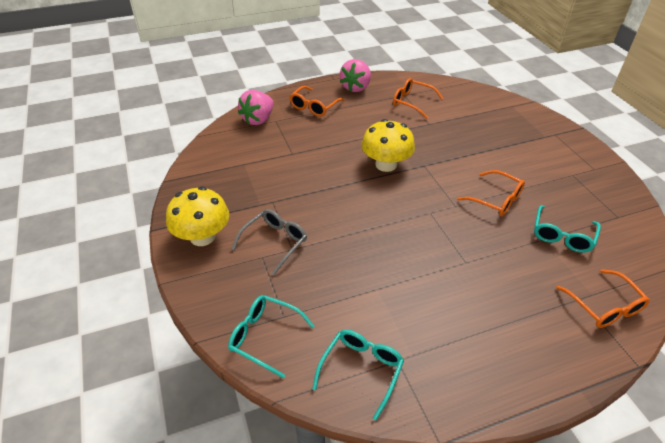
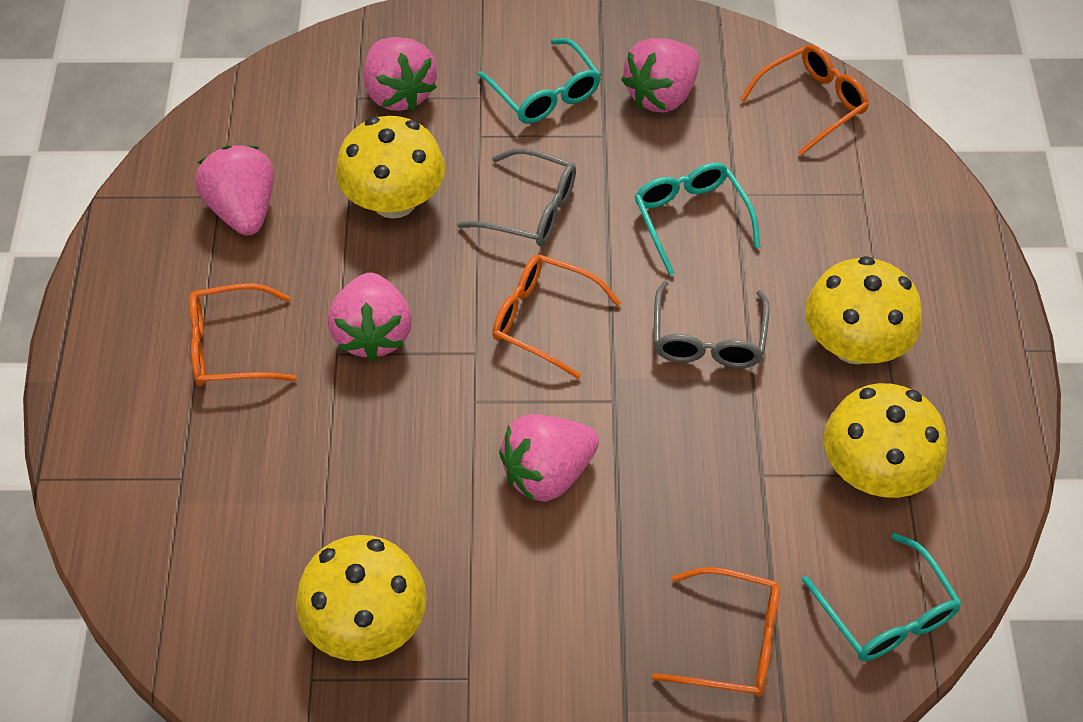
grey glasses: 1 -> 2
pink strawberry: 2 -> 5
yellow mushroom: 2 -> 4

